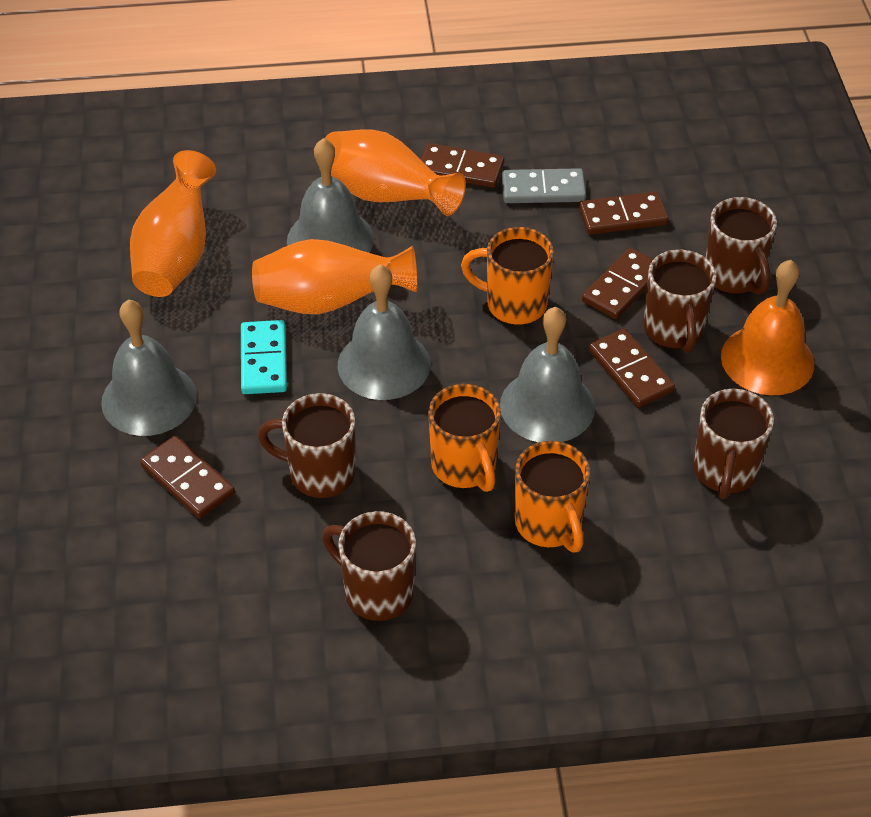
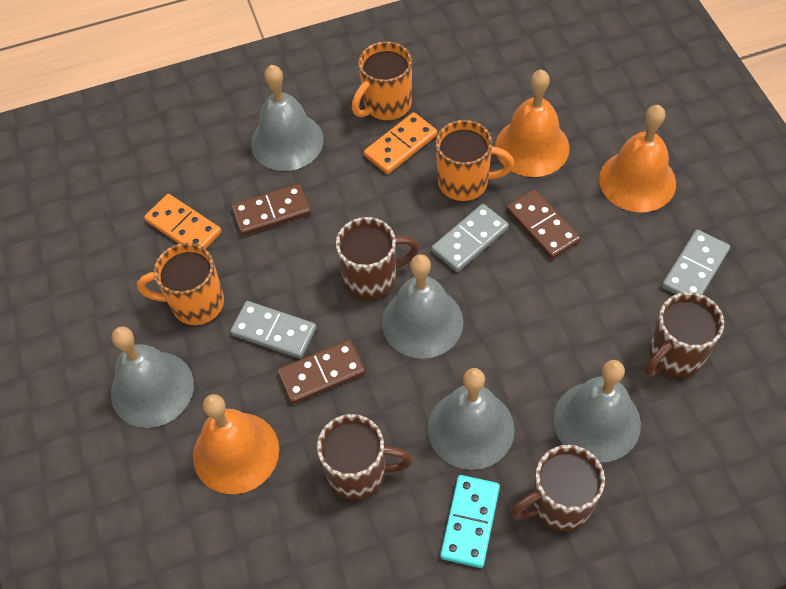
brown domino: 5 -> 3
brown mug: 5 -> 4
grey bell: 4 -> 5
grey domino: 1 -> 3
orange bell: 1 -> 3
orange domino: 0 -> 2
orange vase: 3 -> 0

